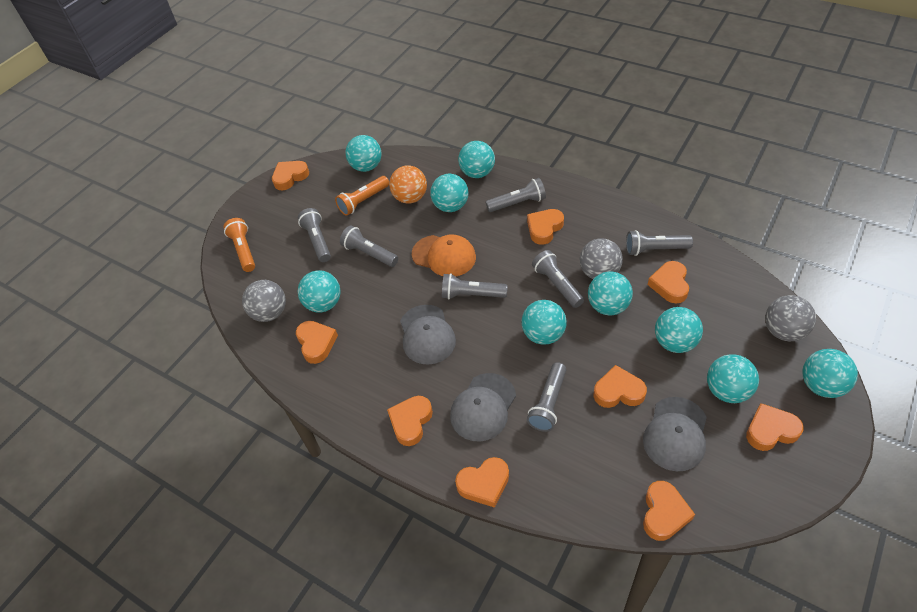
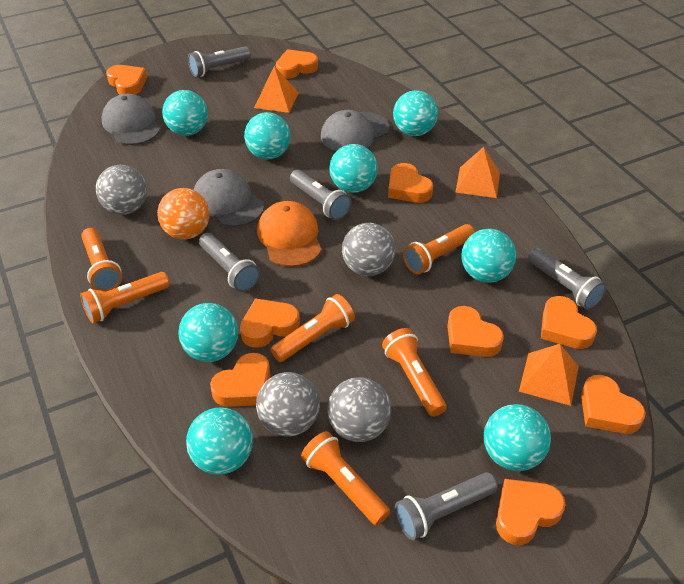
grey ball: 3 -> 4
grey flashlight: 7 -> 5
orange flashlight: 2 -> 6
orange pyramid: 0 -> 3
turquoise ball: 9 -> 8

